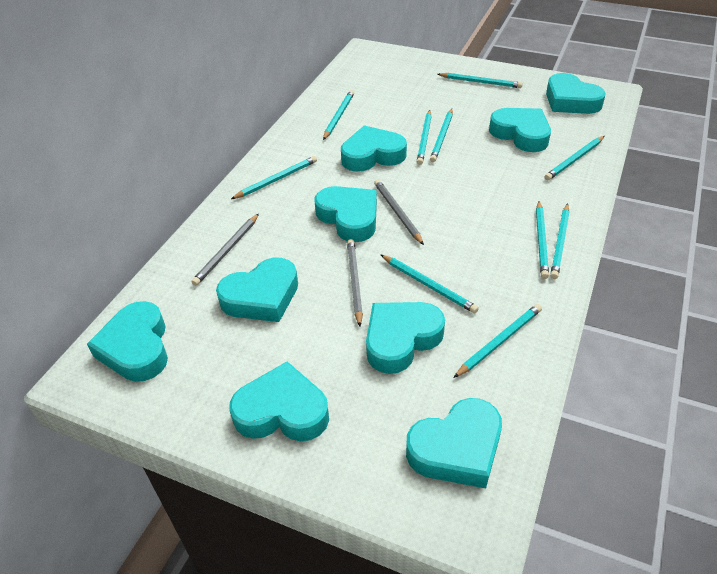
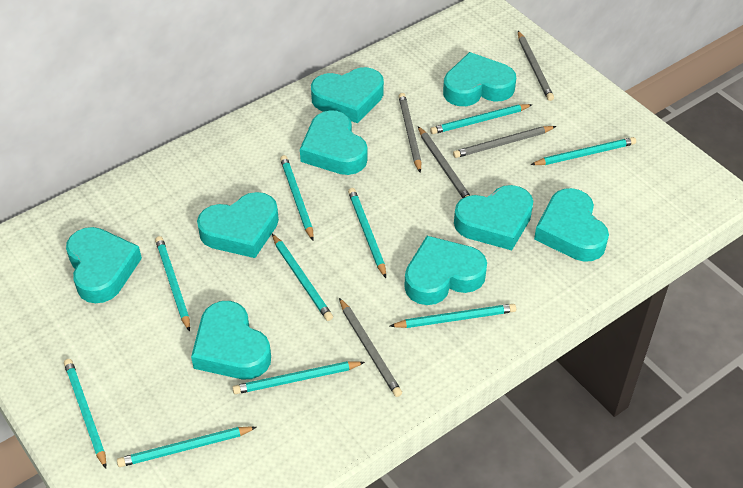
grey pencil: 3 -> 5

